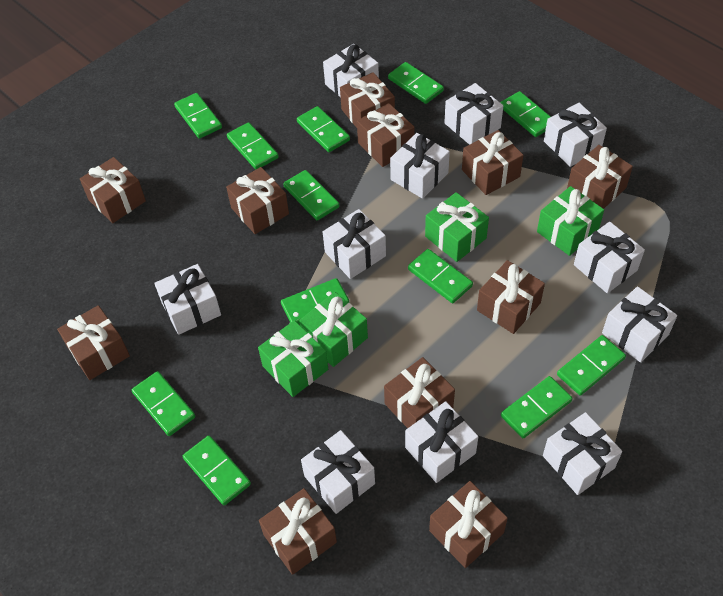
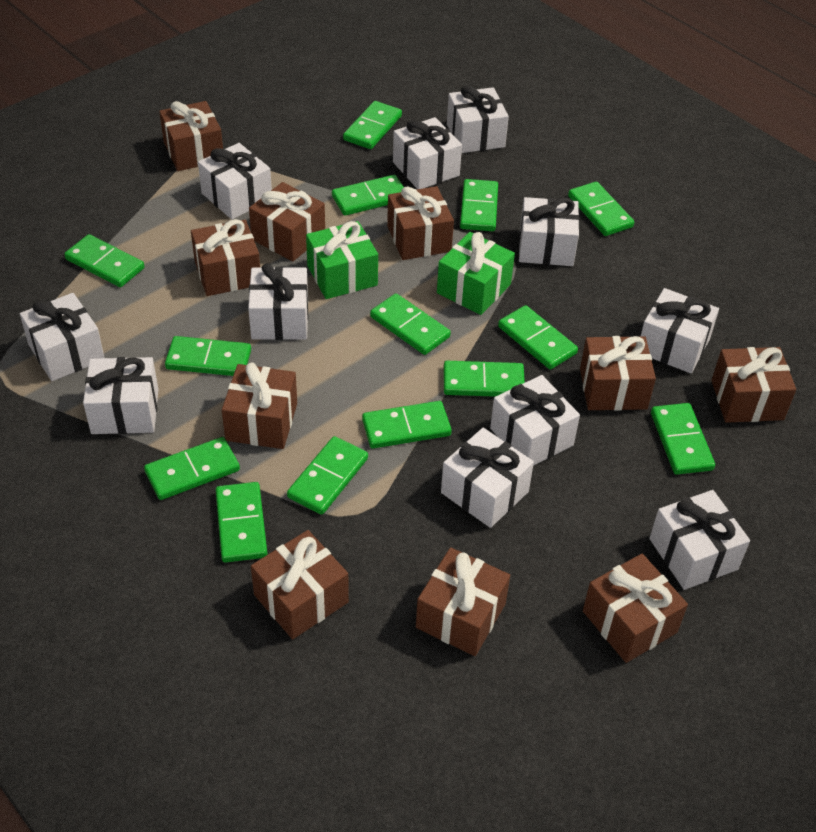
brown gift: 11 -> 10
green domino: 12 -> 14
green gift: 4 -> 2

